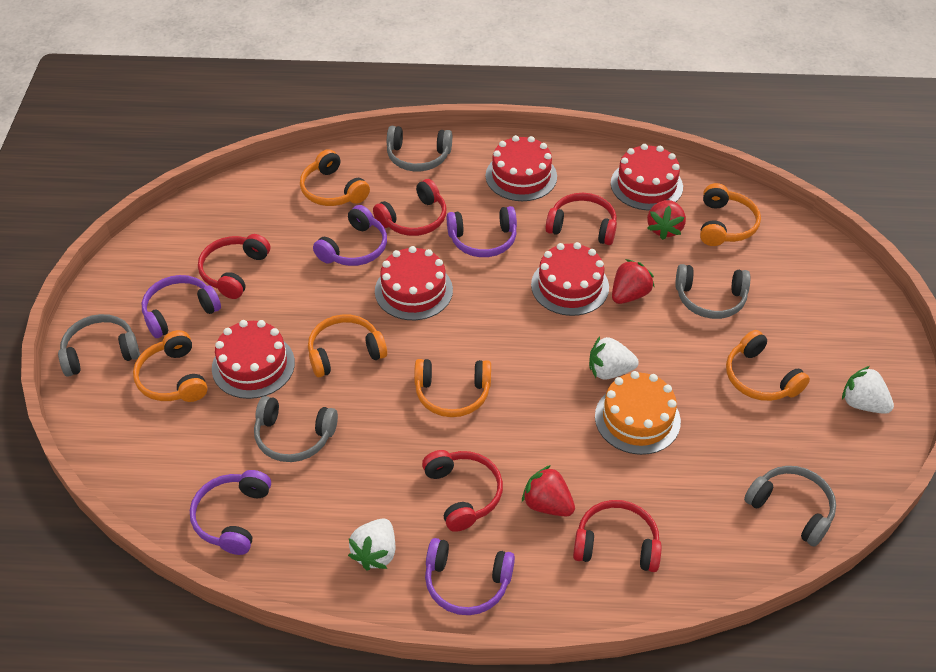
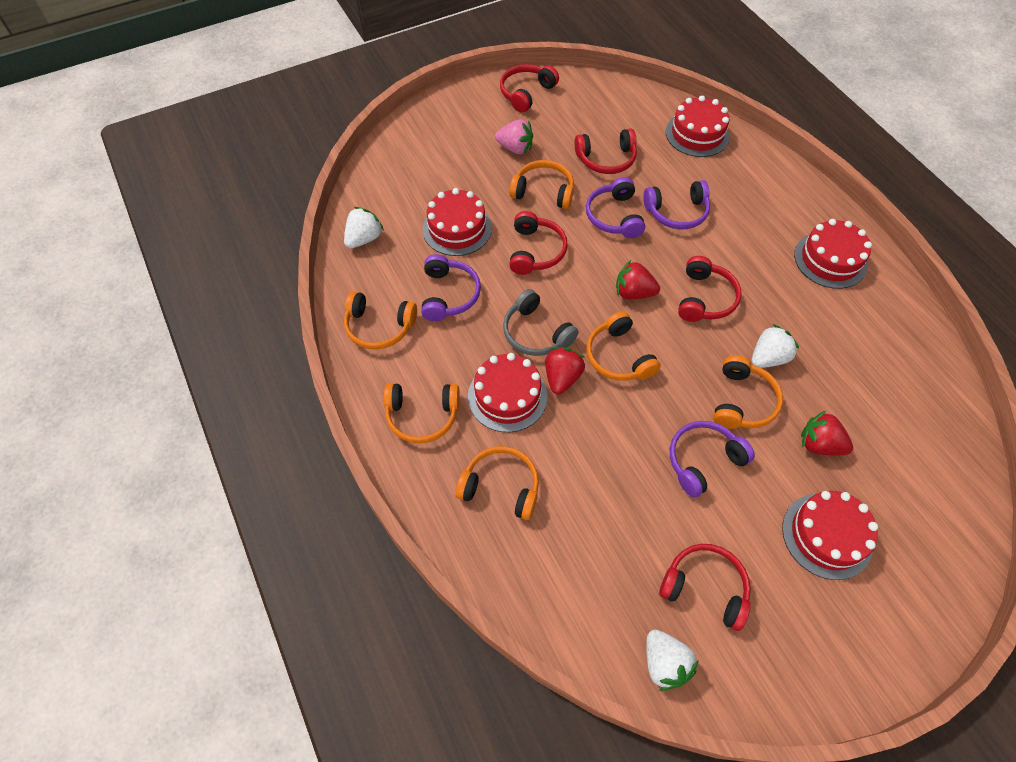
grey headphones: 5 -> 1
orange cake: 1 -> 0
pink strawberry: 0 -> 1
purple headphones: 5 -> 4

